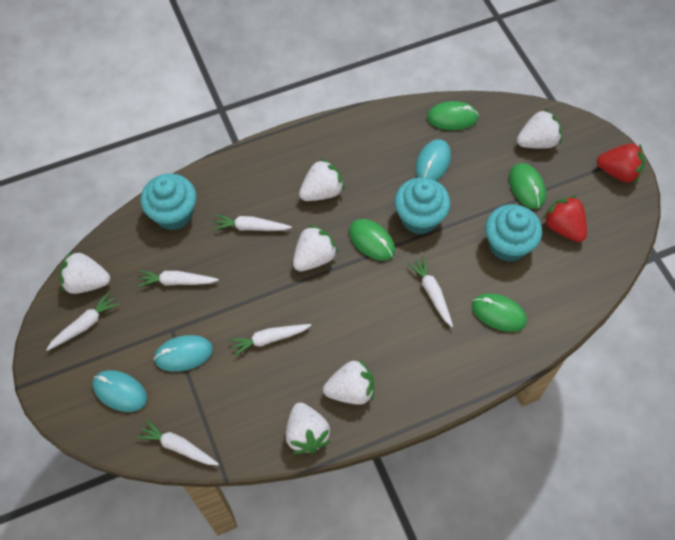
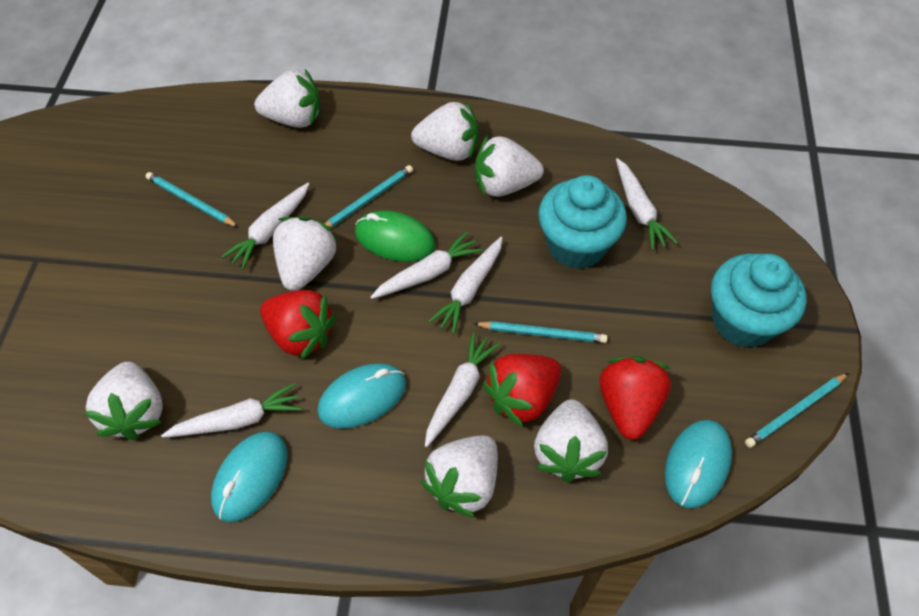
green mouse: 4 -> 1
red strawberry: 2 -> 3
turquoise cupcake: 3 -> 2
turquoise pencil: 0 -> 4
white strawberry: 6 -> 7

